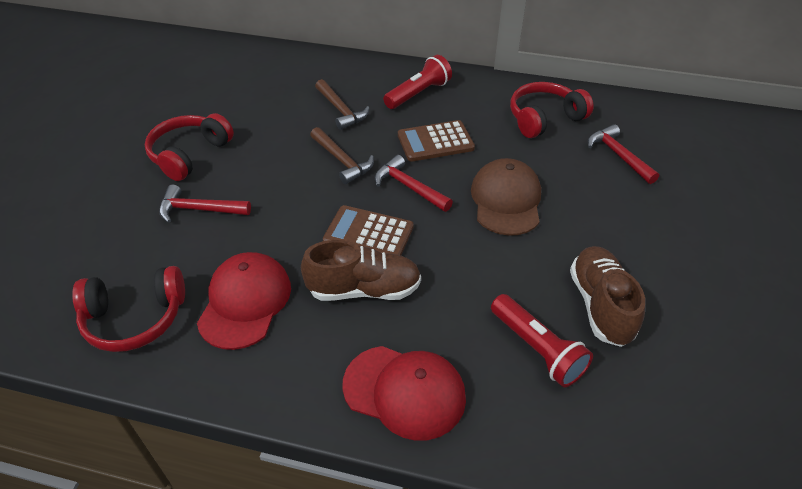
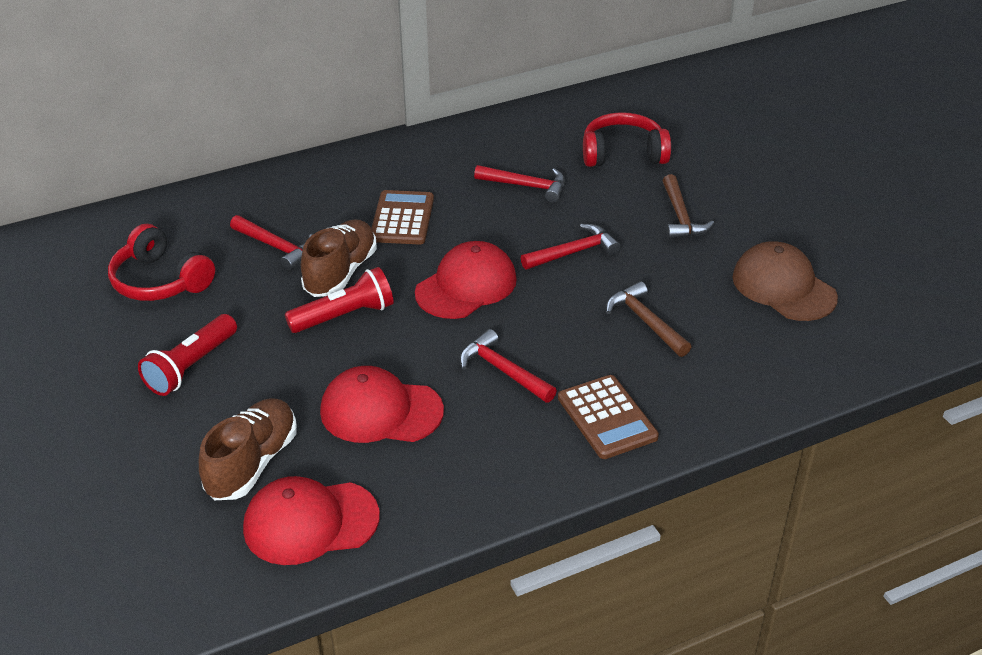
red cap: 2 -> 3
red hammer: 3 -> 4
red headphones: 3 -> 2

